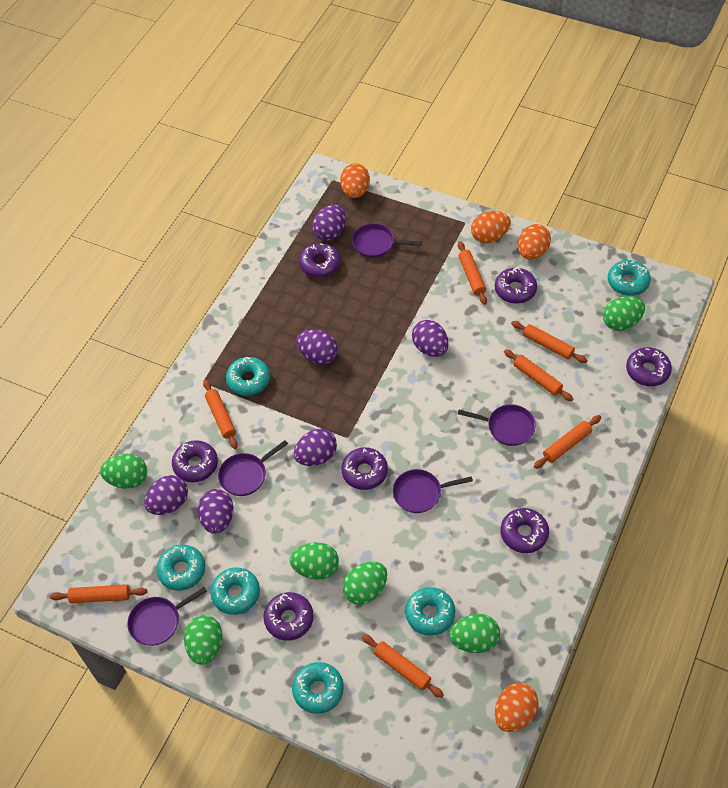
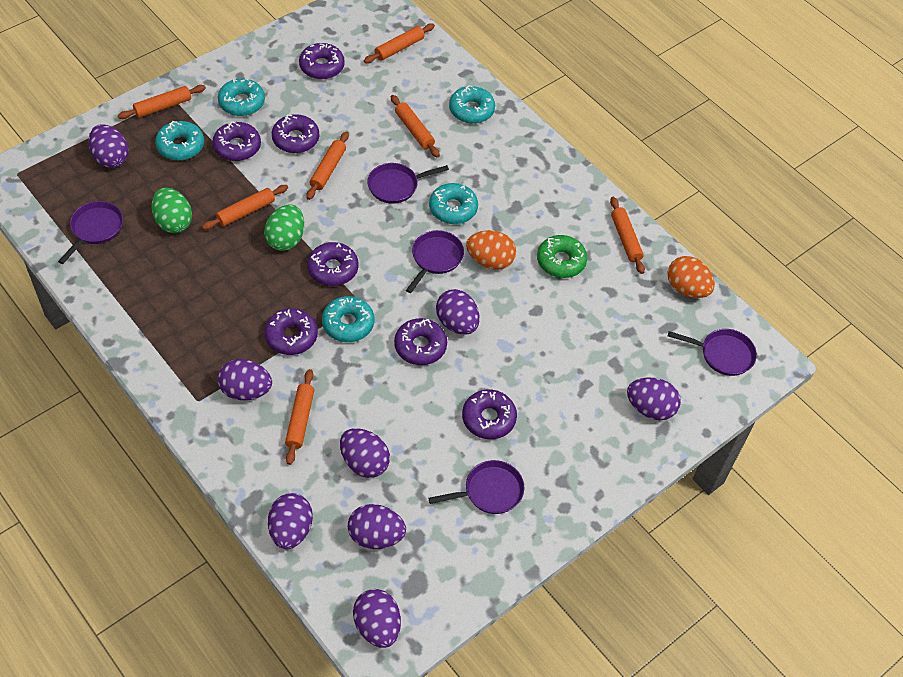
green donut: 0 -> 1
green egg: 6 -> 2
orange egg: 4 -> 2
purple egg: 6 -> 8
turquoise donut: 6 -> 5

